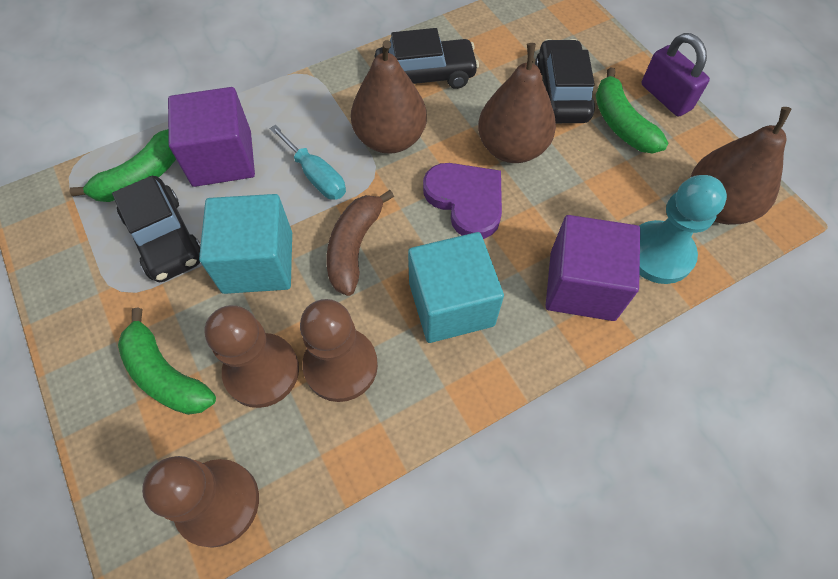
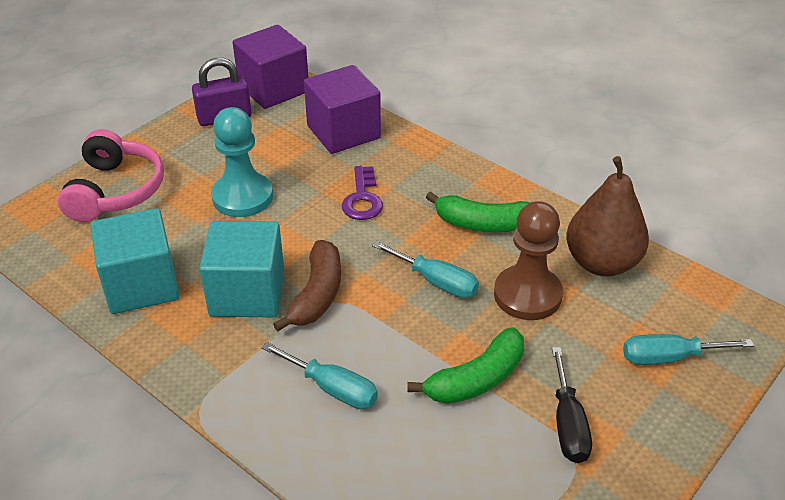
black car: 3 -> 0
black screwdriver: 0 -> 1
brown pawn: 3 -> 1
brown pear: 3 -> 1
green banana: 3 -> 2
pink headphones: 0 -> 1
purple heart: 1 -> 0
purple key: 0 -> 1
turquoise screwdriver: 1 -> 3

